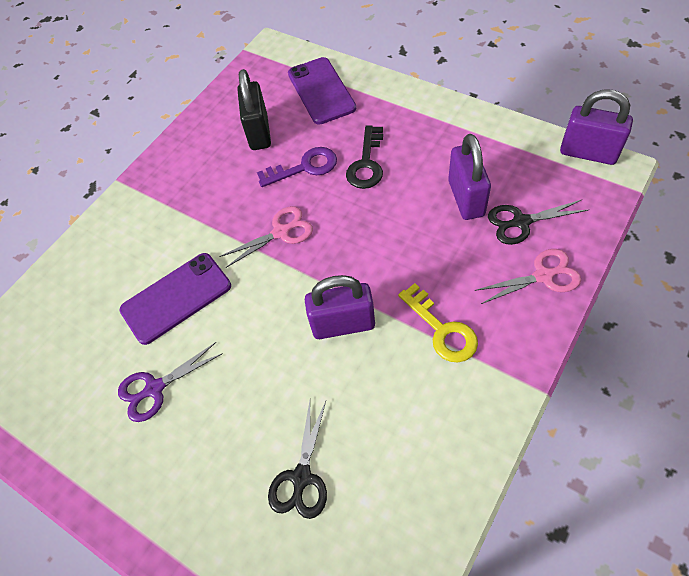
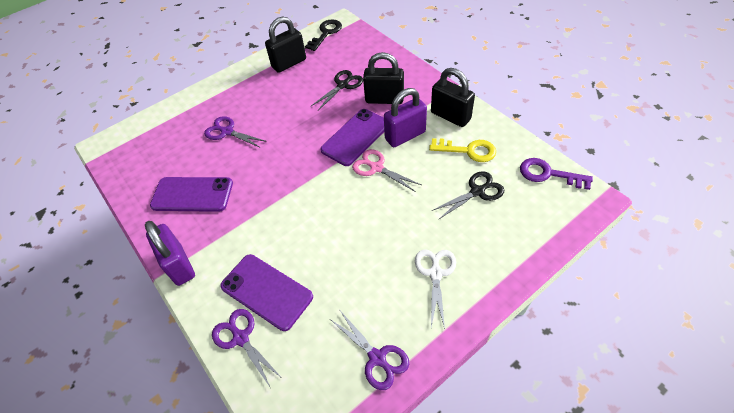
black padlock: 1 -> 3
pink scissors: 2 -> 1
purple padlock: 3 -> 2
purple phone: 2 -> 3
purple scissors: 1 -> 3
white scissors: 0 -> 1

